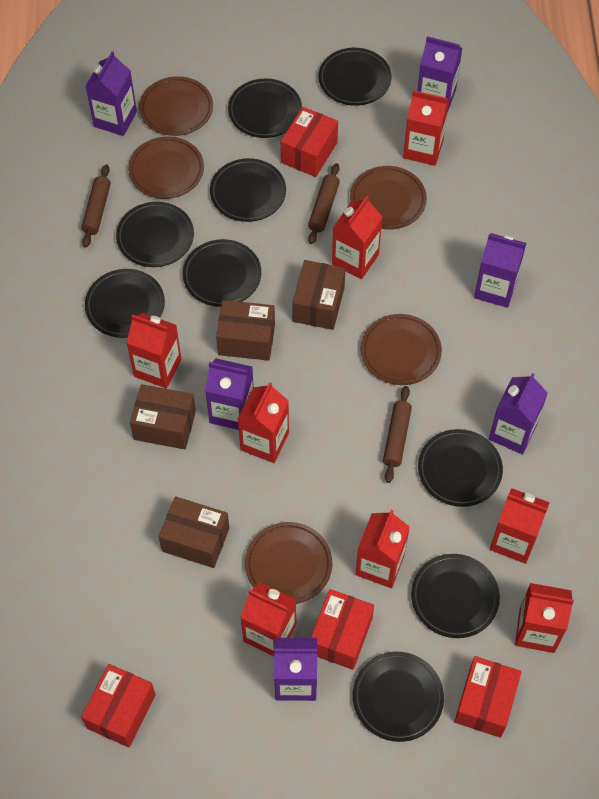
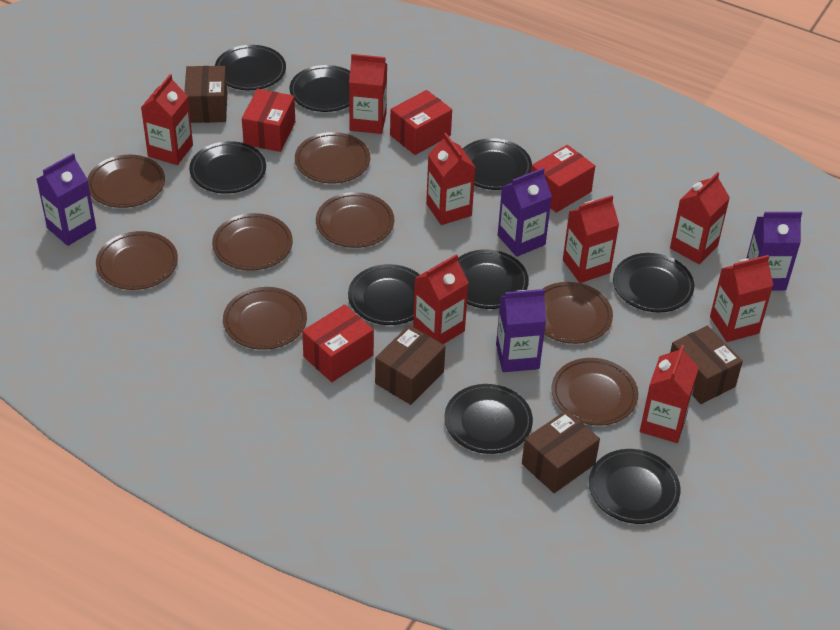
brown plate: 5 -> 8
brown rolling pin: 3 -> 0
purple carton: 6 -> 4

